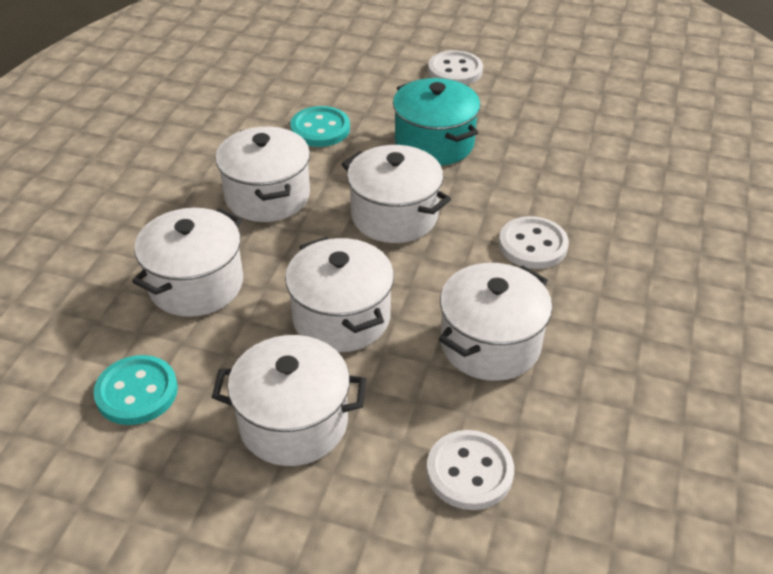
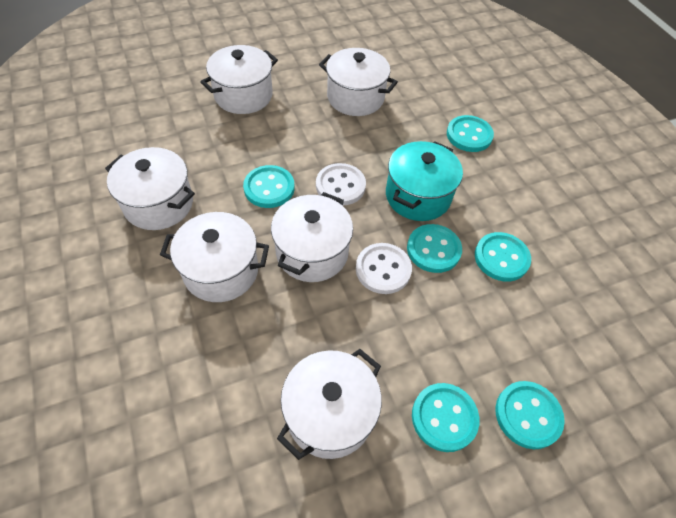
turquoise button: 2 -> 6
white button: 3 -> 2

